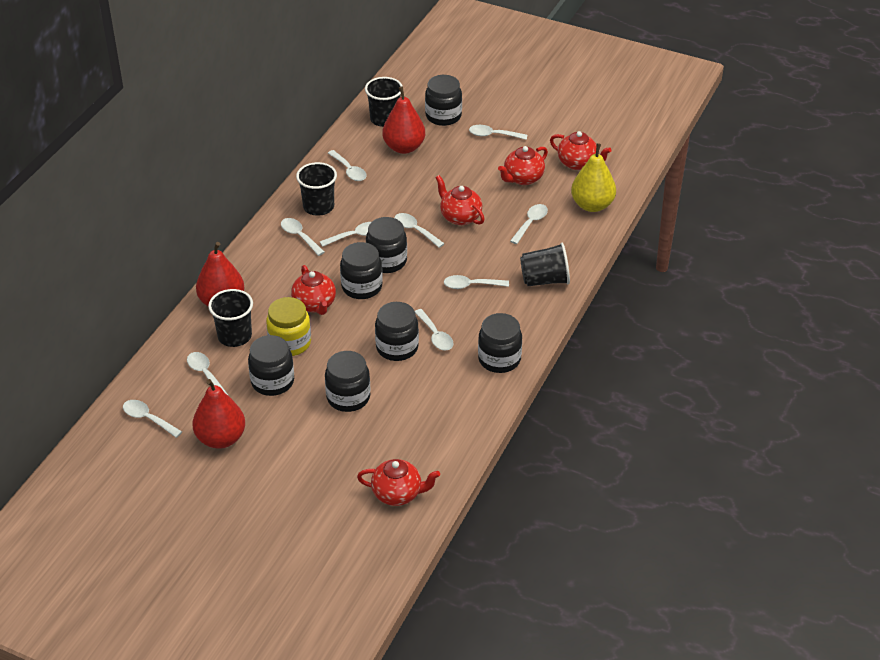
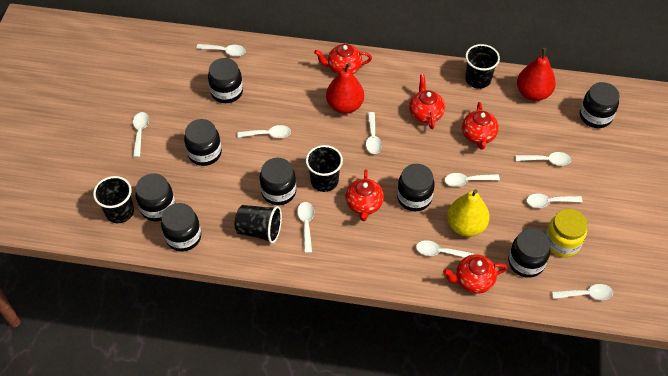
black jar: 7 -> 8
red pear: 3 -> 2

